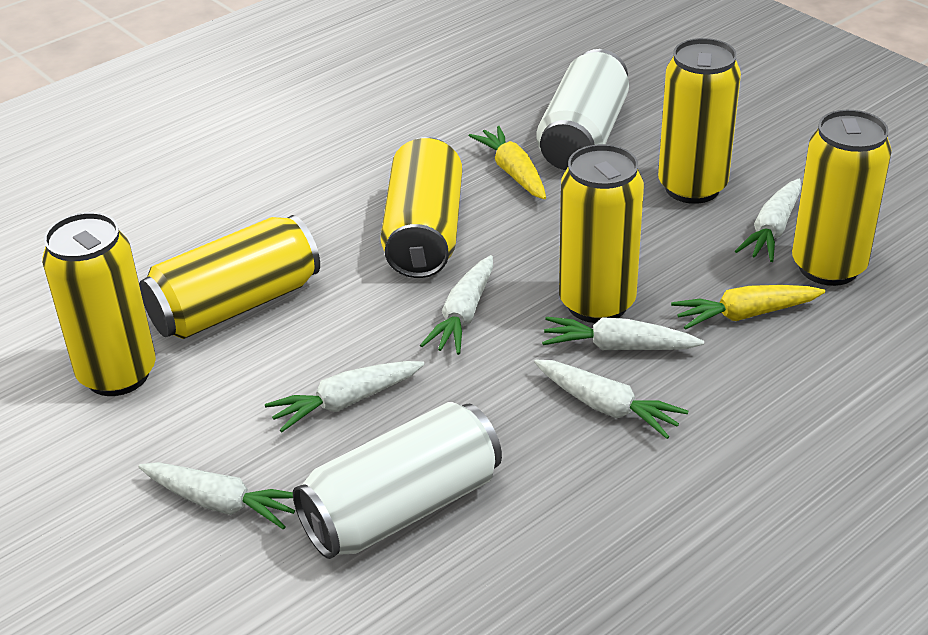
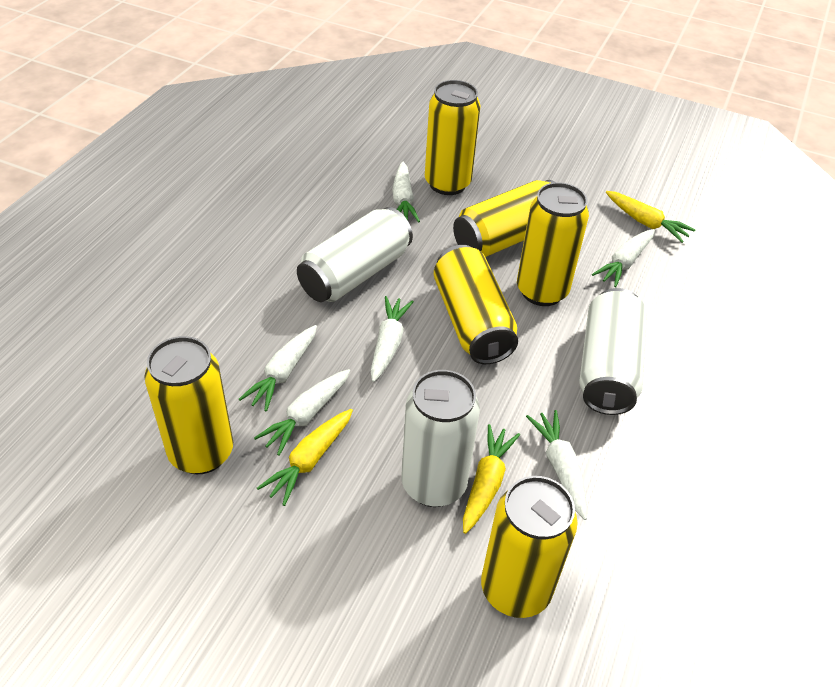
white can: 2 -> 3
yellow carrot: 2 -> 3

